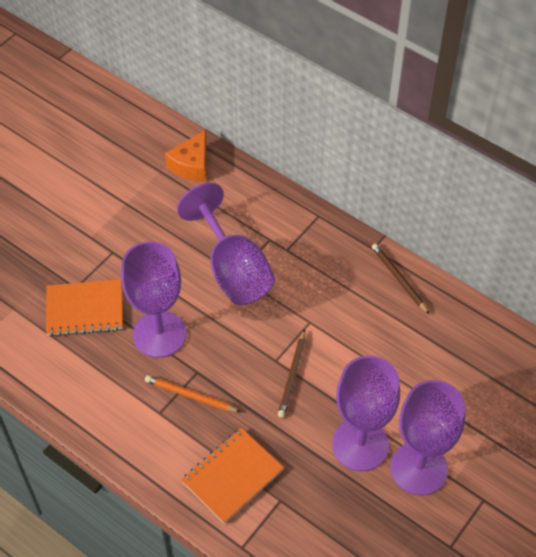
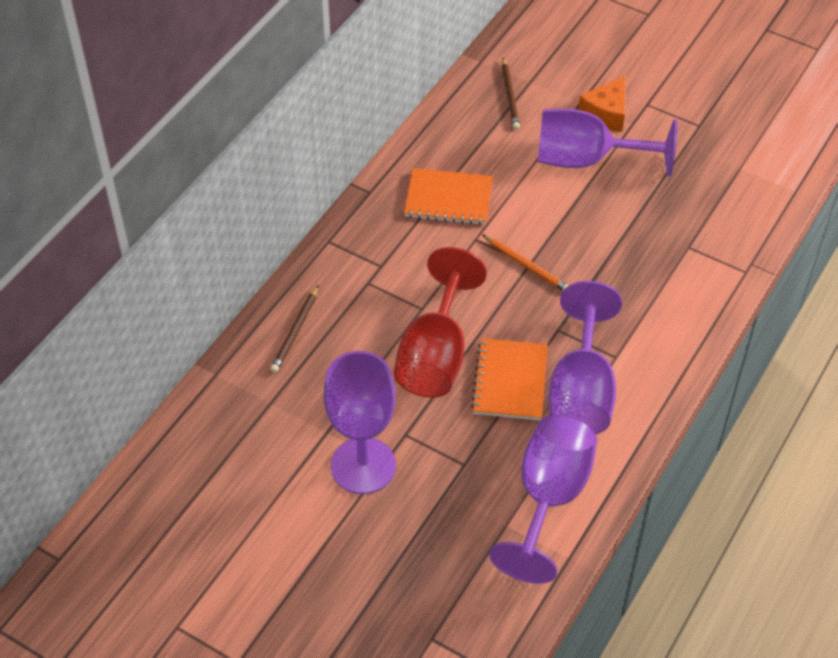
red goblet: 0 -> 1

